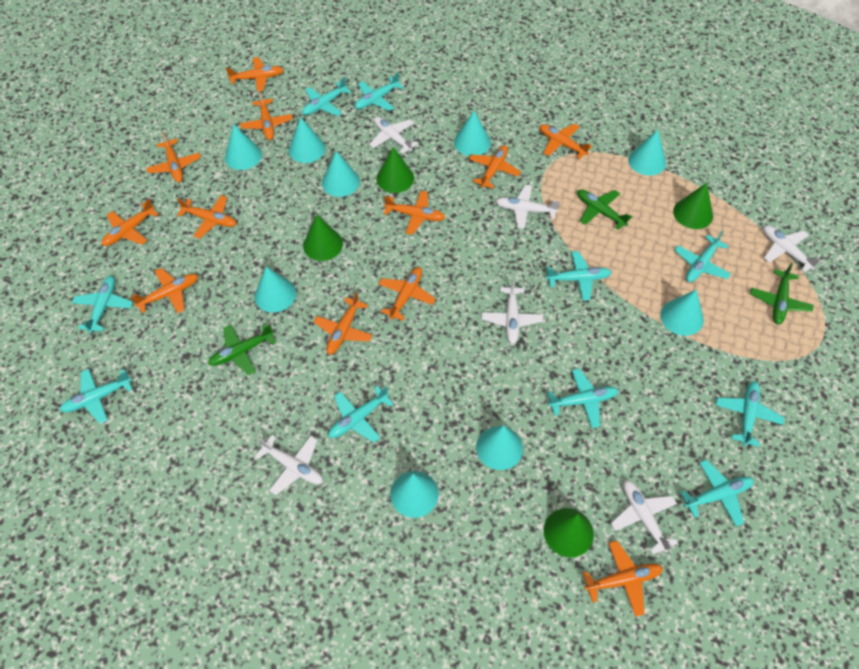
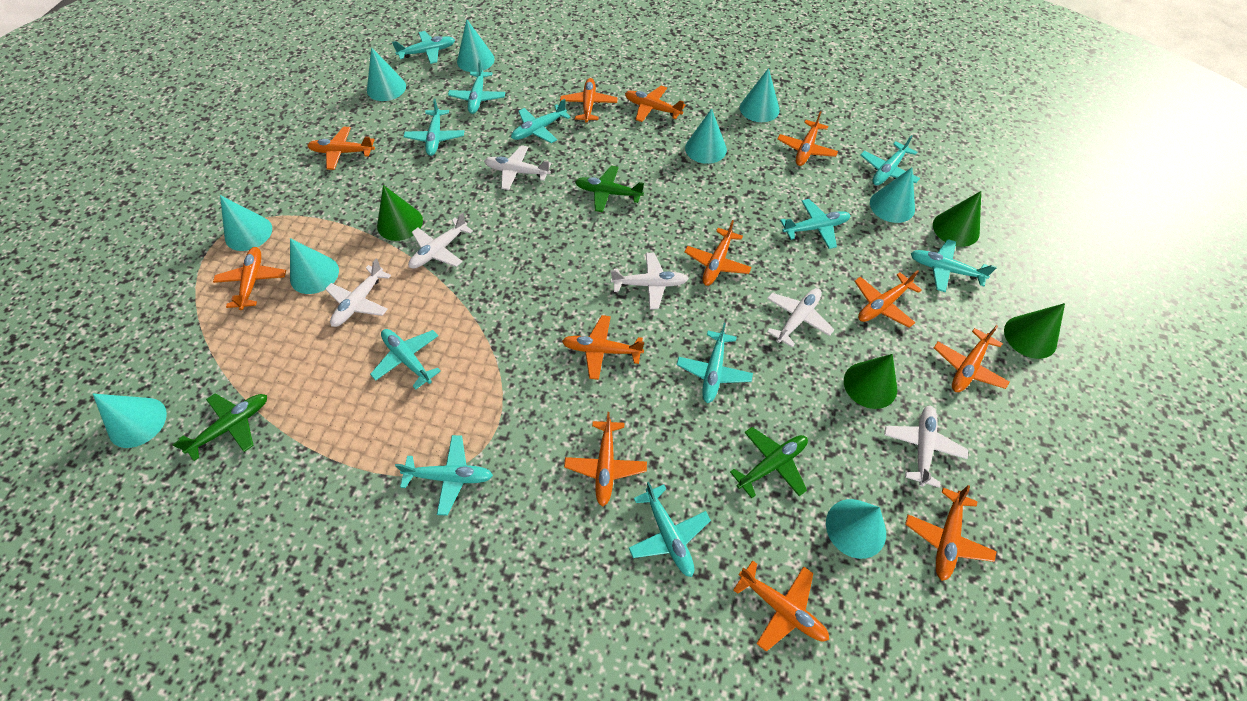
turquoise plane: 10 -> 11

